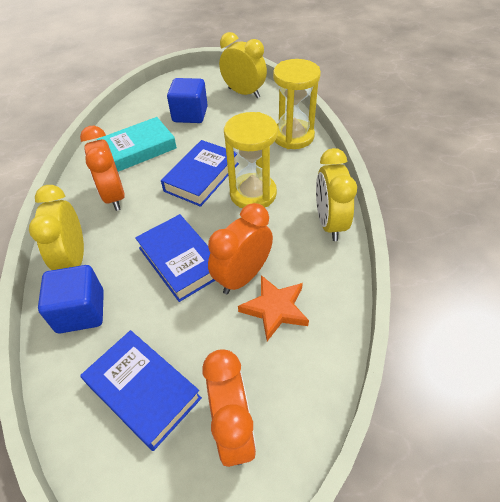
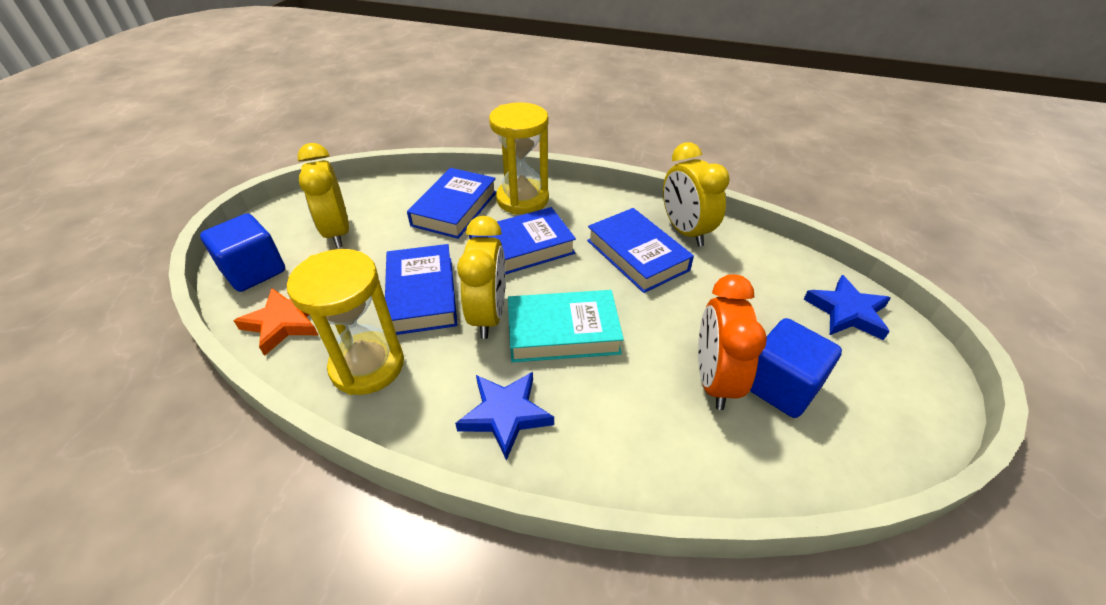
blue book: 3 -> 4
blue star: 0 -> 2
orange clock: 3 -> 1

